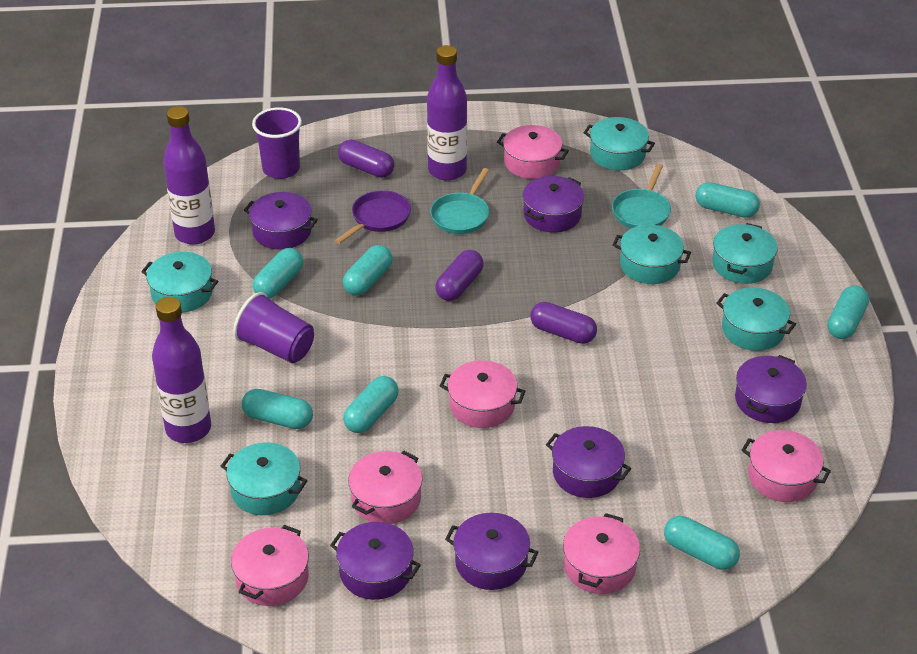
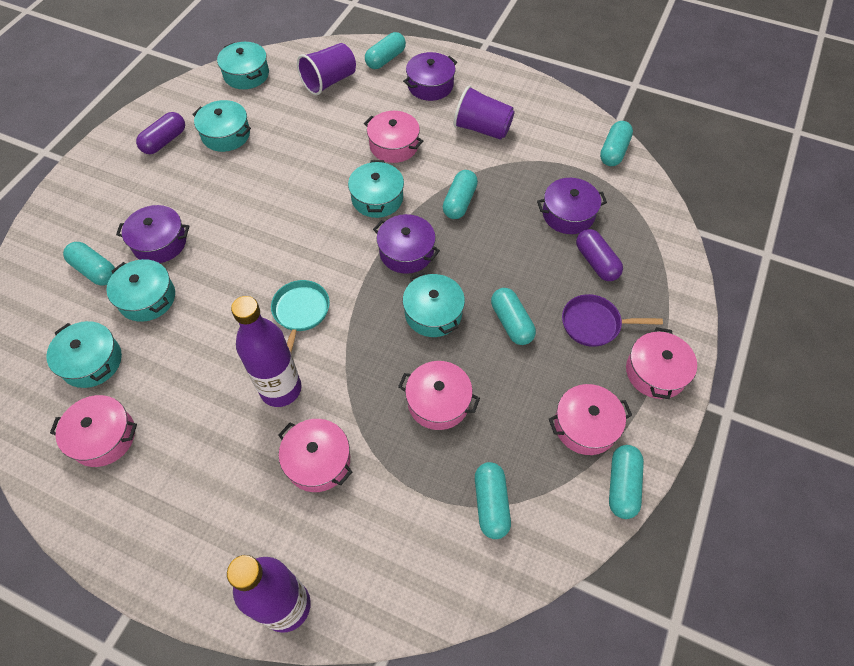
purple bottle: 3 -> 2
purple capsule: 3 -> 2
purple pot: 6 -> 4
turquoise pan: 2 -> 1

